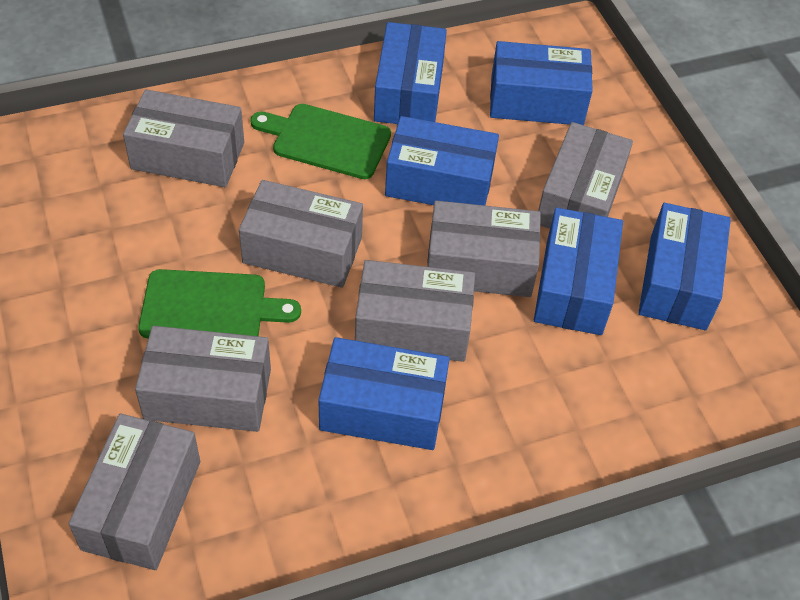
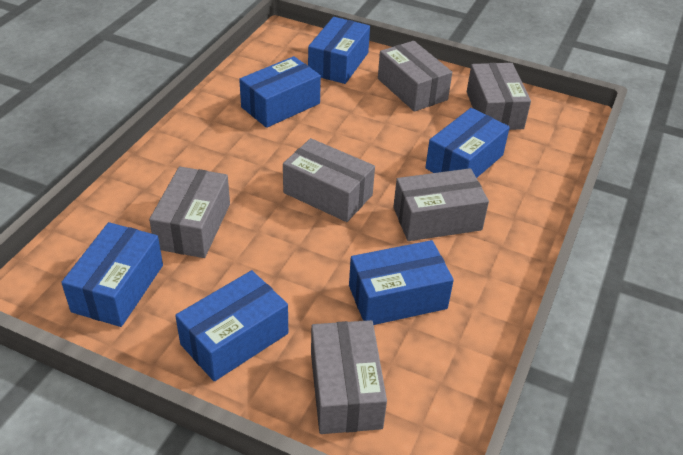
green cutting board: 2 -> 0
grey box: 7 -> 6

